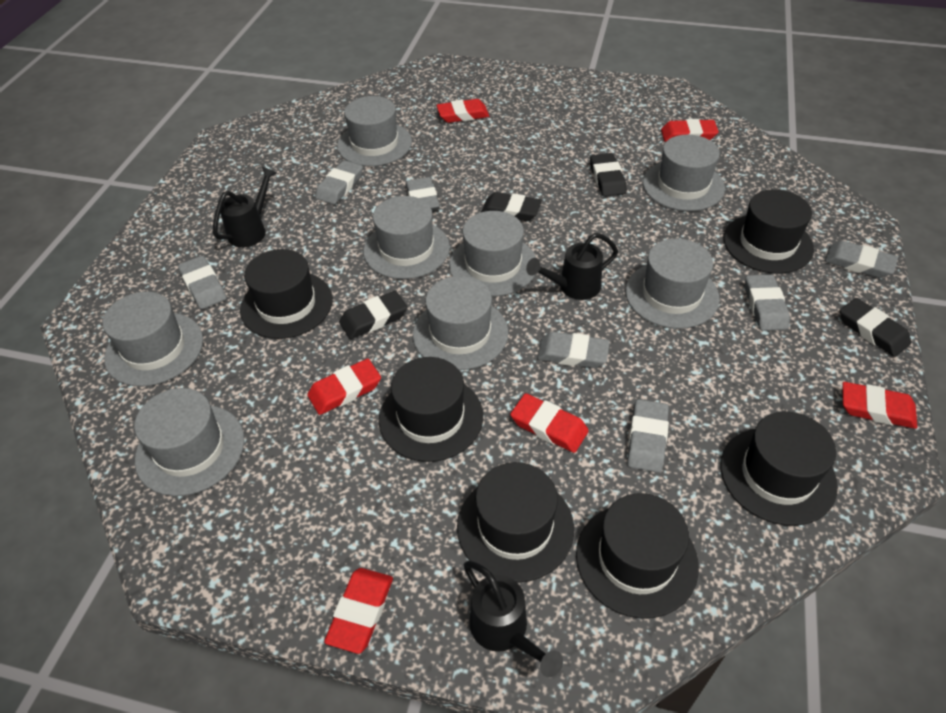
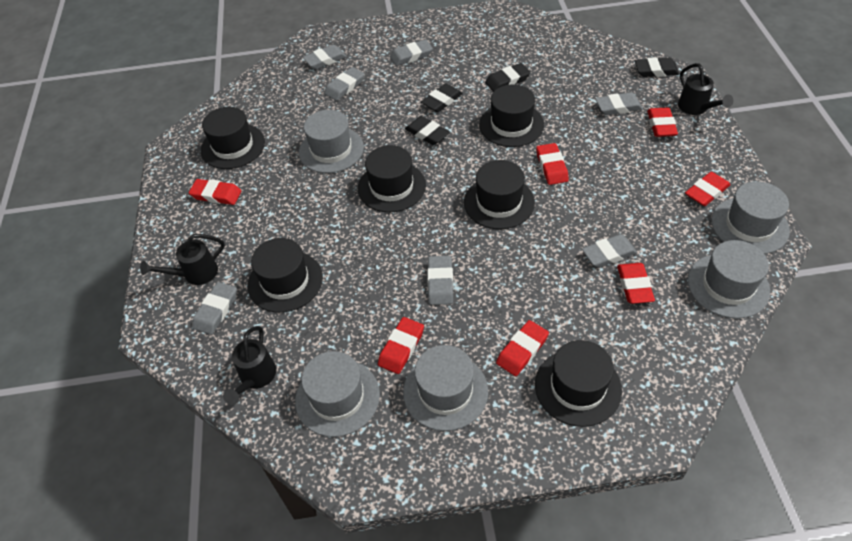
grey hat: 8 -> 5
red eraser: 6 -> 7

